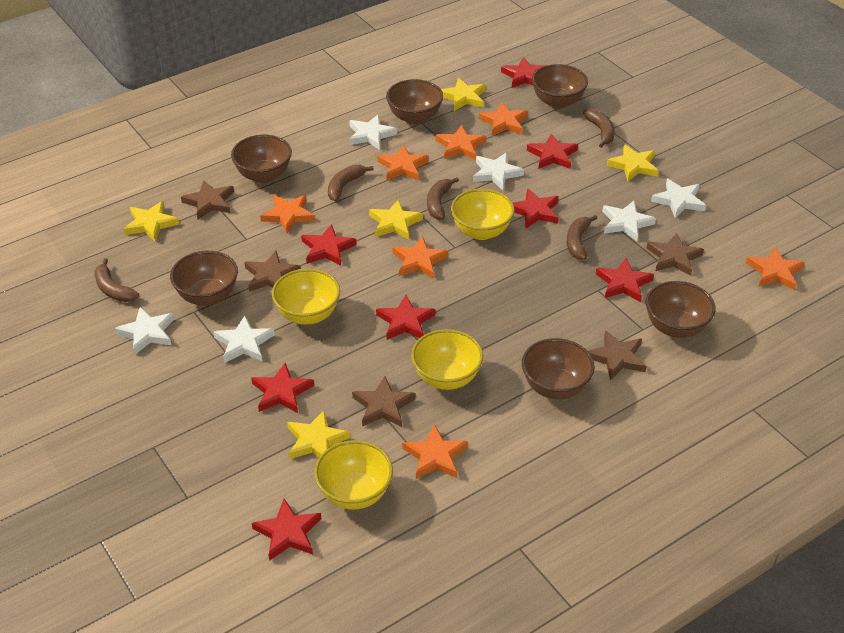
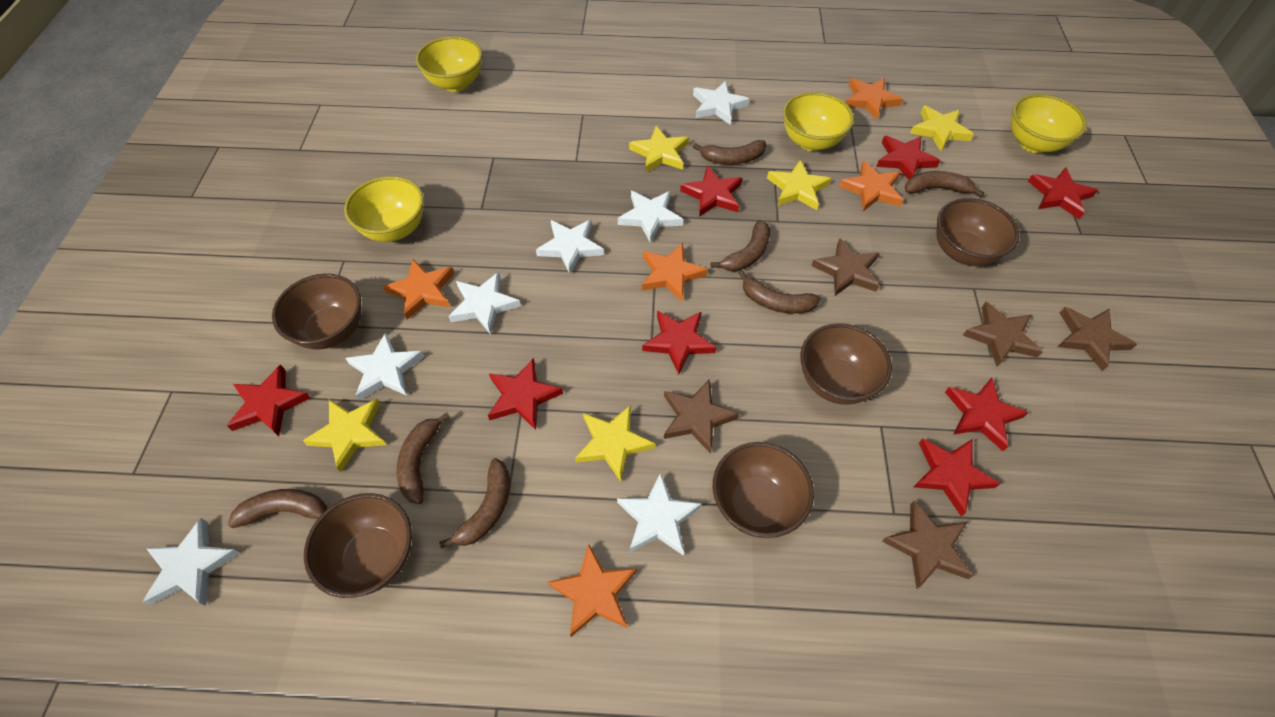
brown banana: 5 -> 7
brown bowl: 6 -> 5
orange star: 7 -> 5
white star: 6 -> 7

